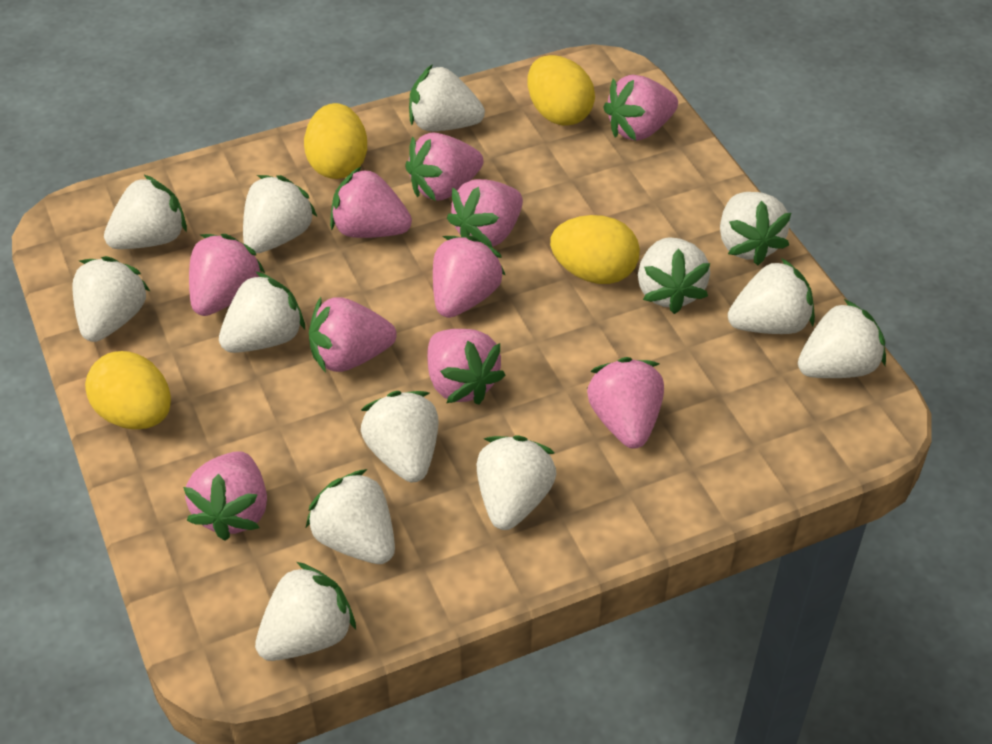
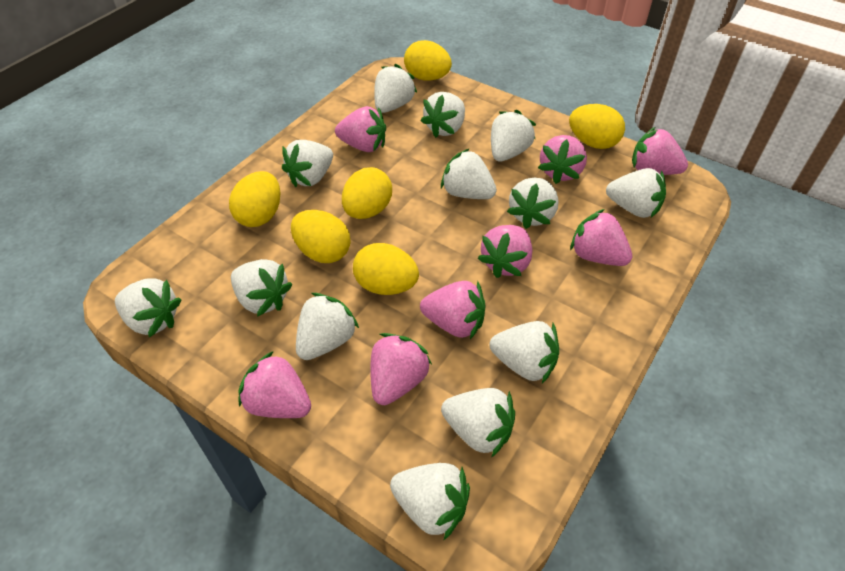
pink strawberry: 10 -> 8
yellow egg: 4 -> 6

